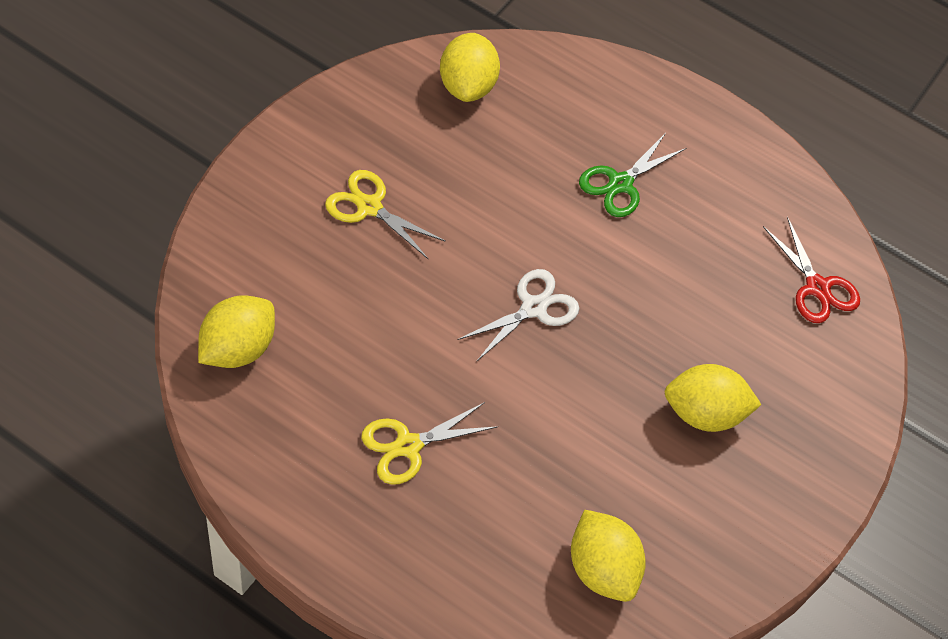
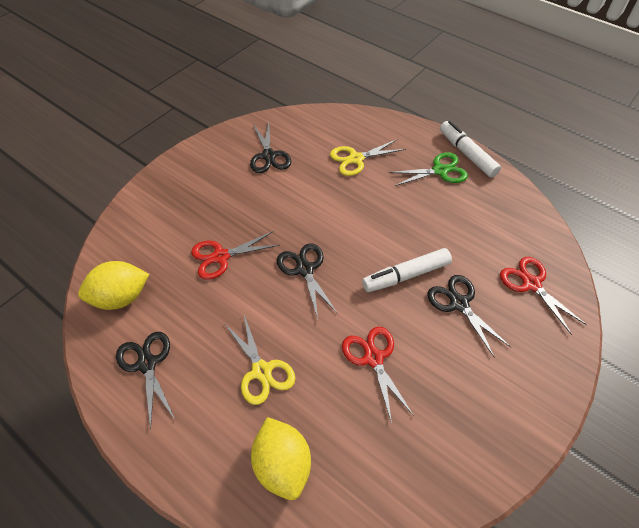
black scissors: 0 -> 4
red scissors: 1 -> 3
white marker: 0 -> 2
white scissors: 1 -> 0
yellow lemon: 4 -> 2

